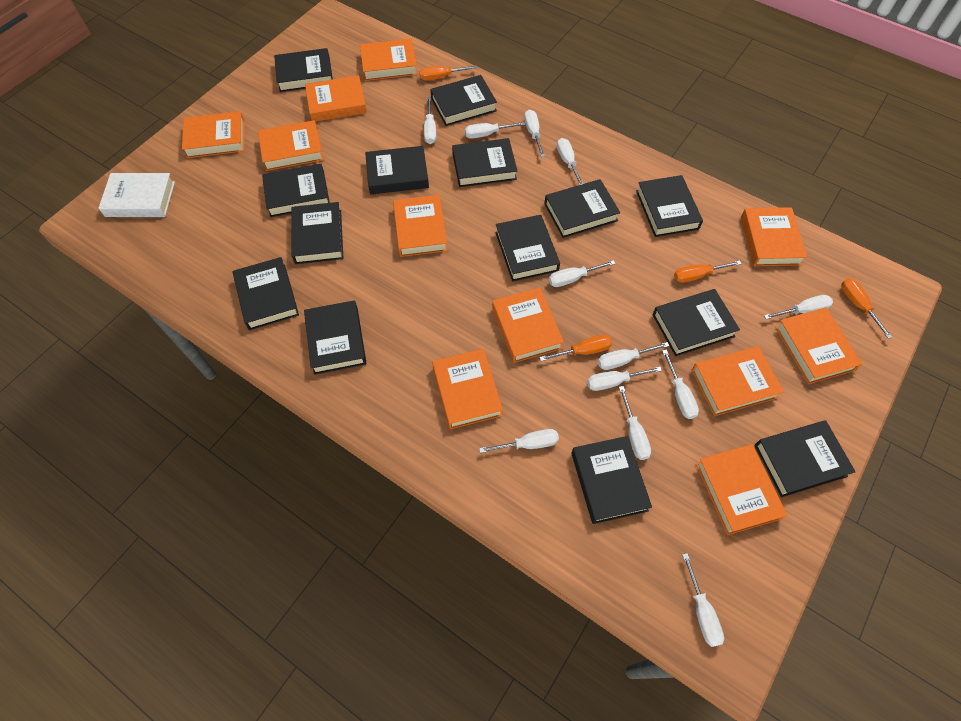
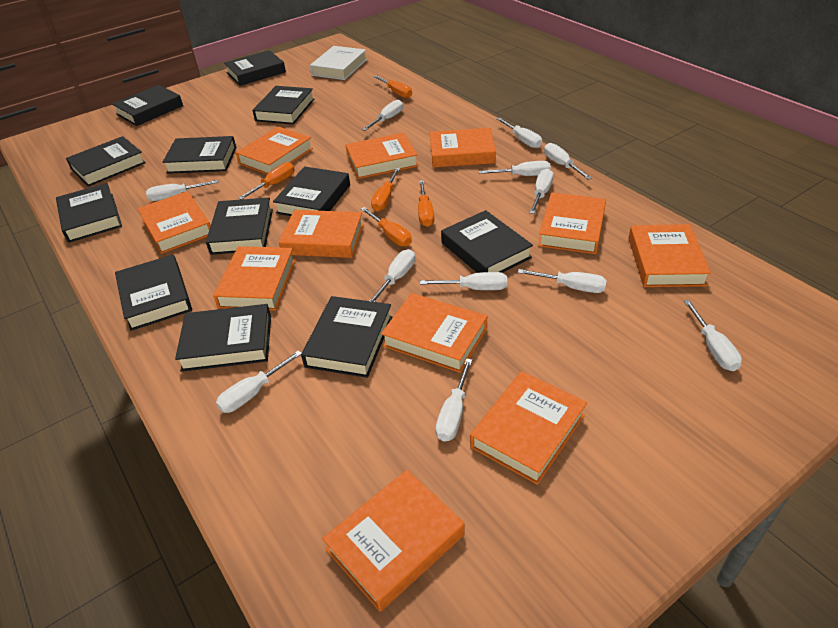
black book: 14 -> 12
orange screwdriver: 4 -> 5

